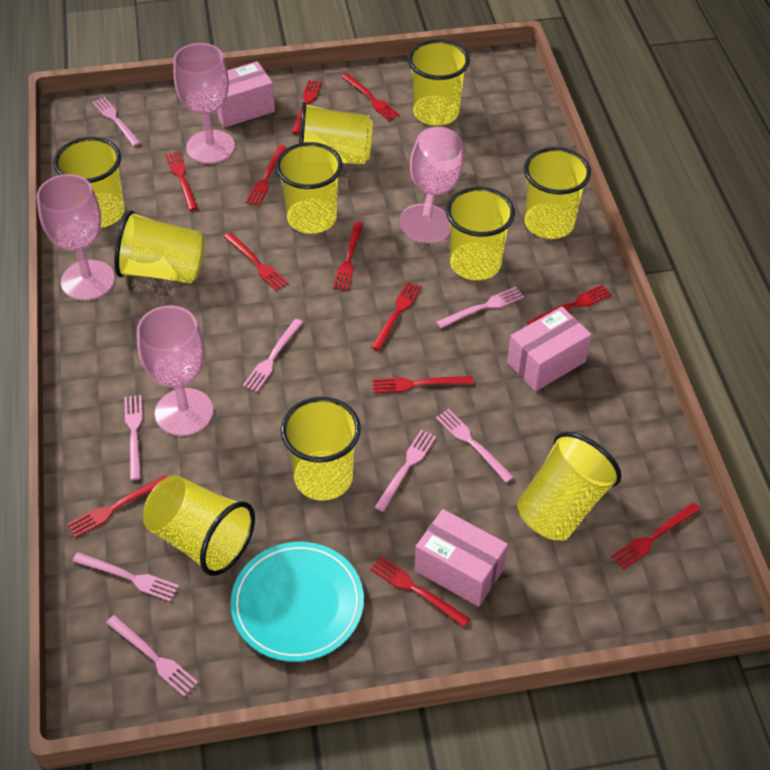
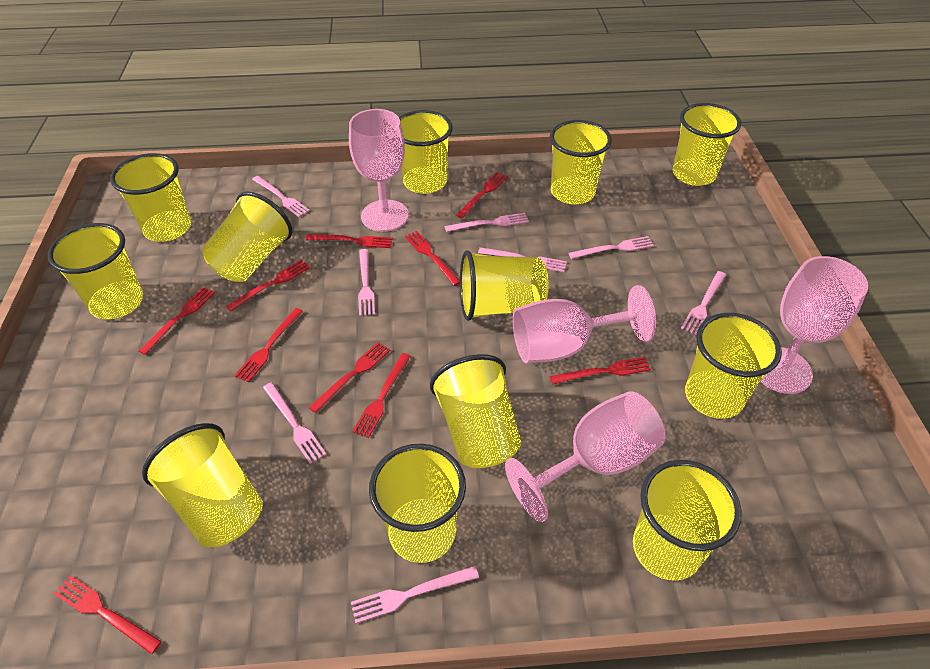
pink box: 3 -> 0
red fork: 12 -> 10
turquoise plate: 1 -> 0
yellow cup: 10 -> 12

